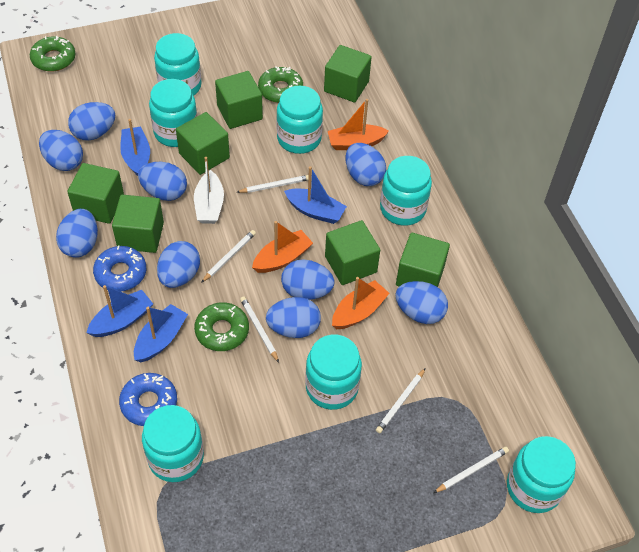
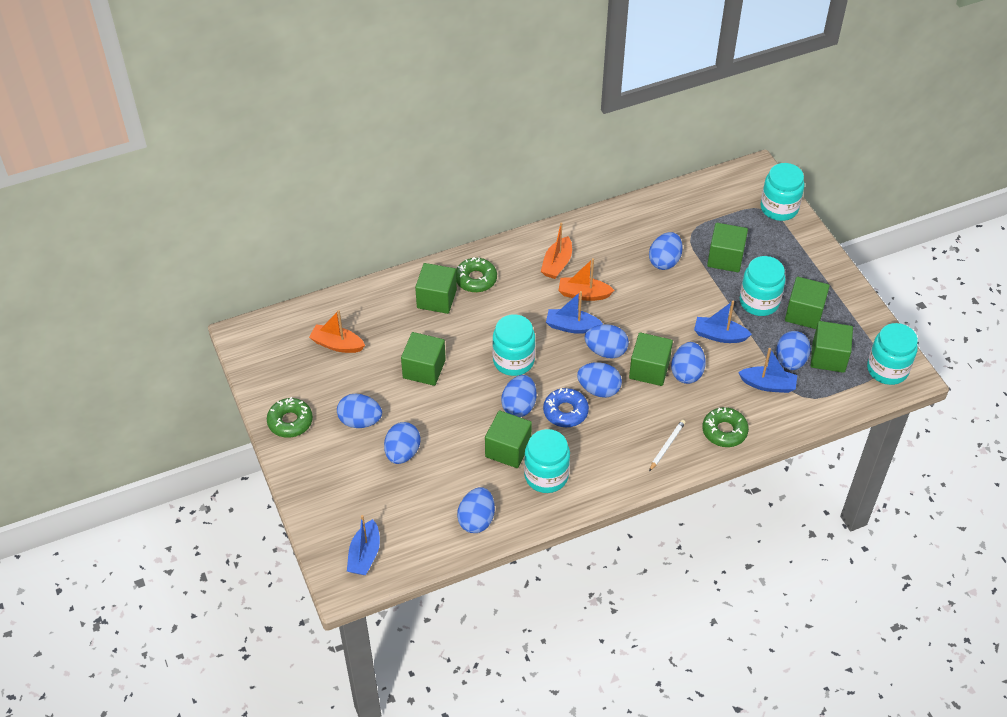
blue donut: 2 -> 1
turquoise jar: 7 -> 5
white boat: 1 -> 0
white pencil: 5 -> 1

